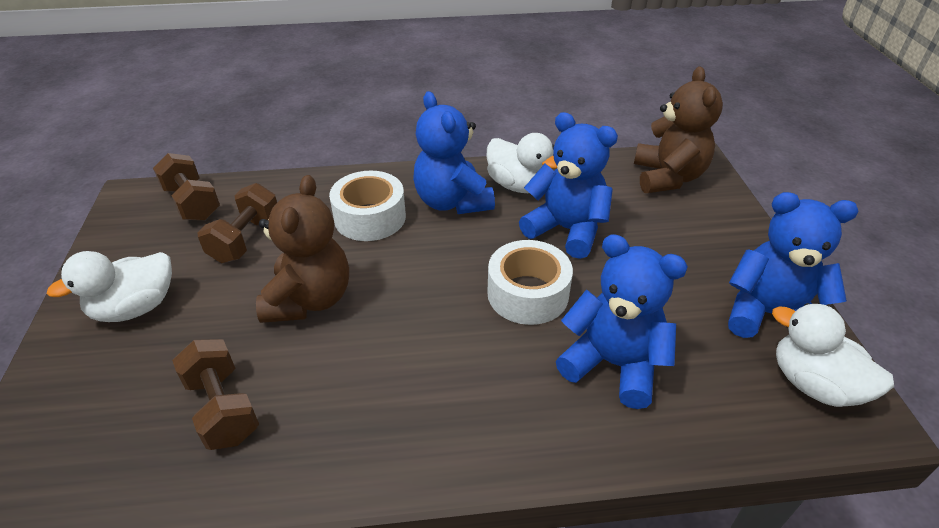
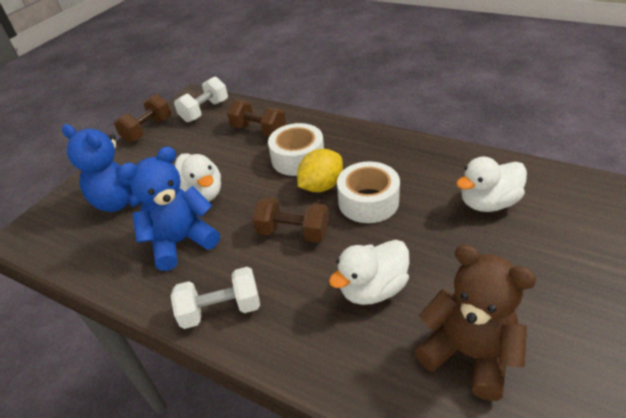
blue teddy bear: 4 -> 2
brown teddy bear: 2 -> 1
white dumbbell: 0 -> 2
yellow lemon: 0 -> 1

